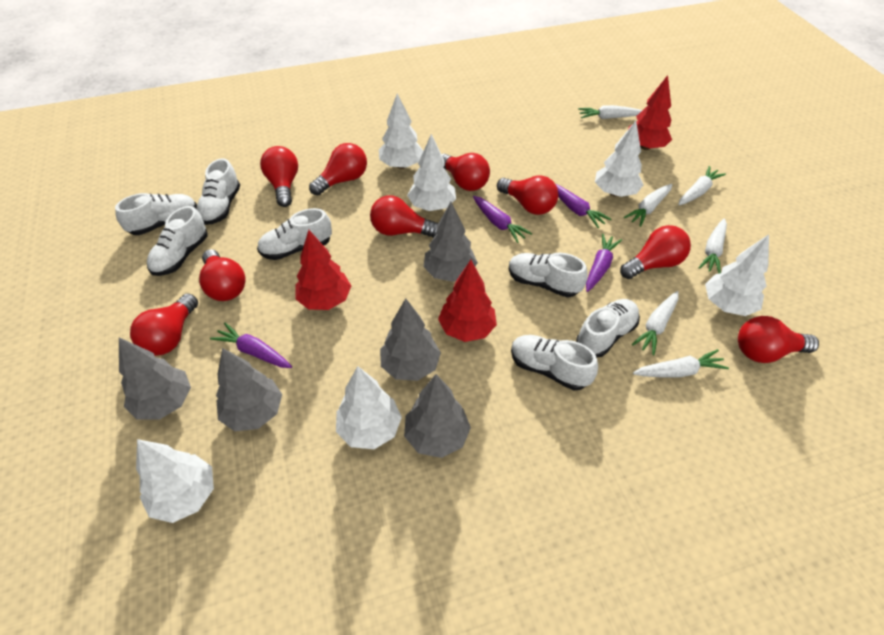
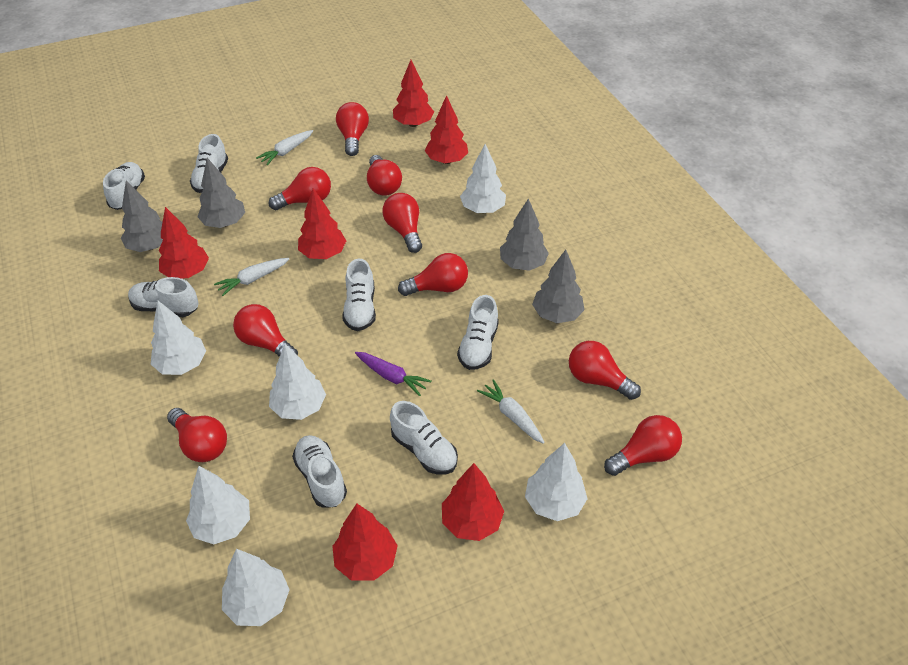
grey tree: 5 -> 4
purple carrot: 4 -> 1
red tree: 3 -> 6
white carrot: 6 -> 3

